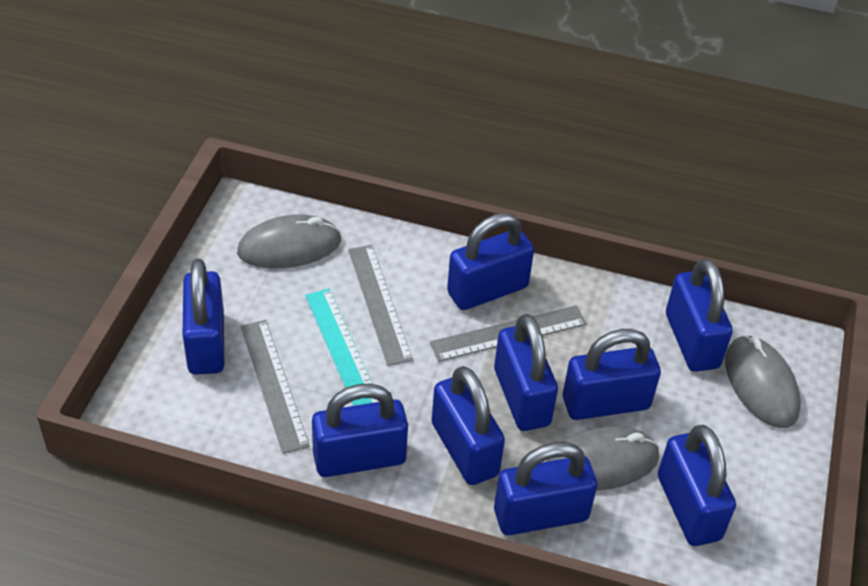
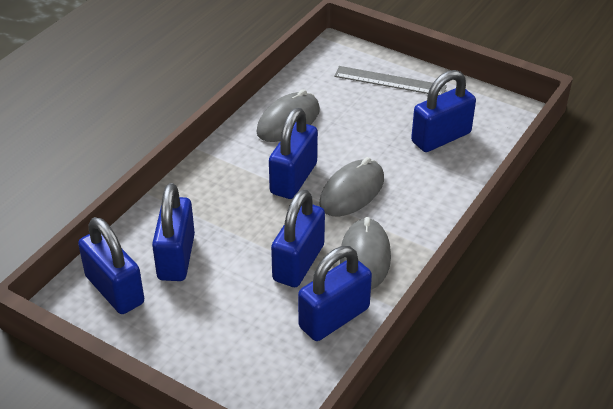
blue padlock: 9 -> 6
grey ruler: 3 -> 1
turquoise ruler: 1 -> 0

